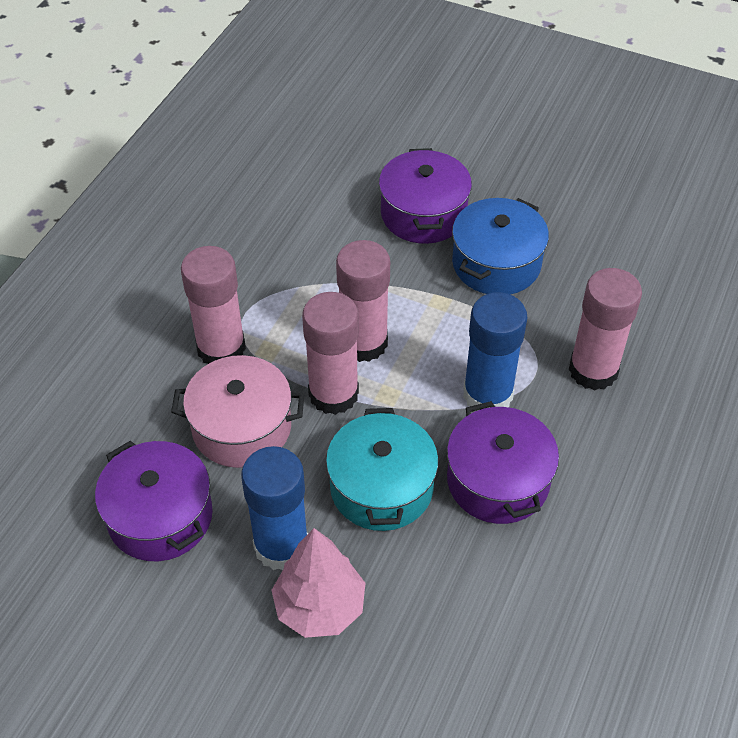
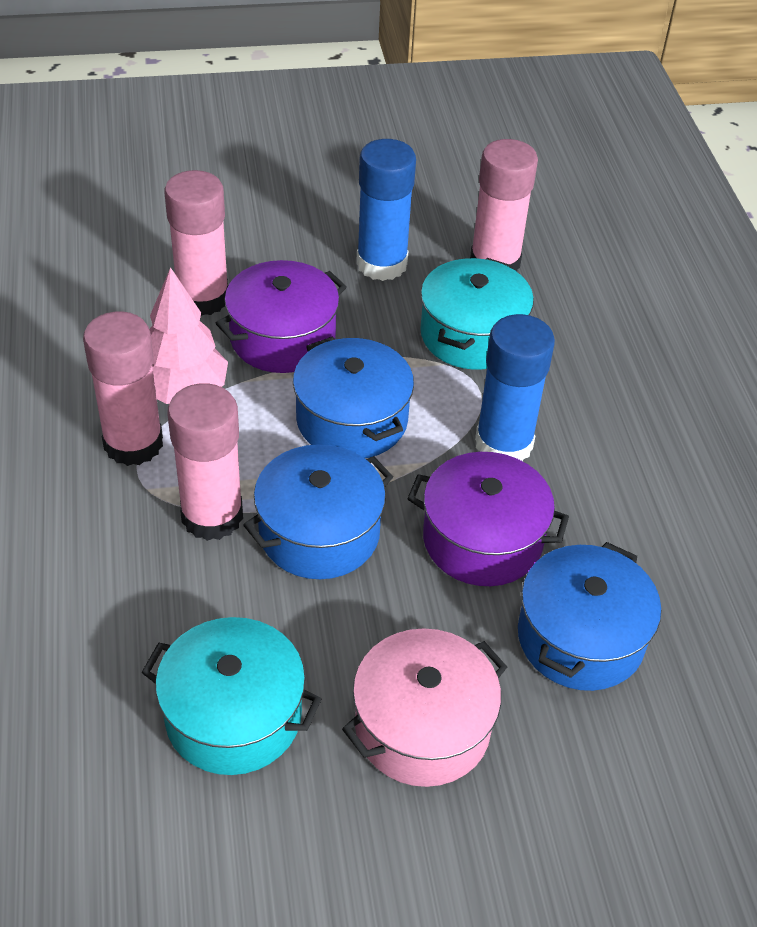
blue pot: 1 -> 3
purple pot: 3 -> 2
turquoise pot: 1 -> 2

